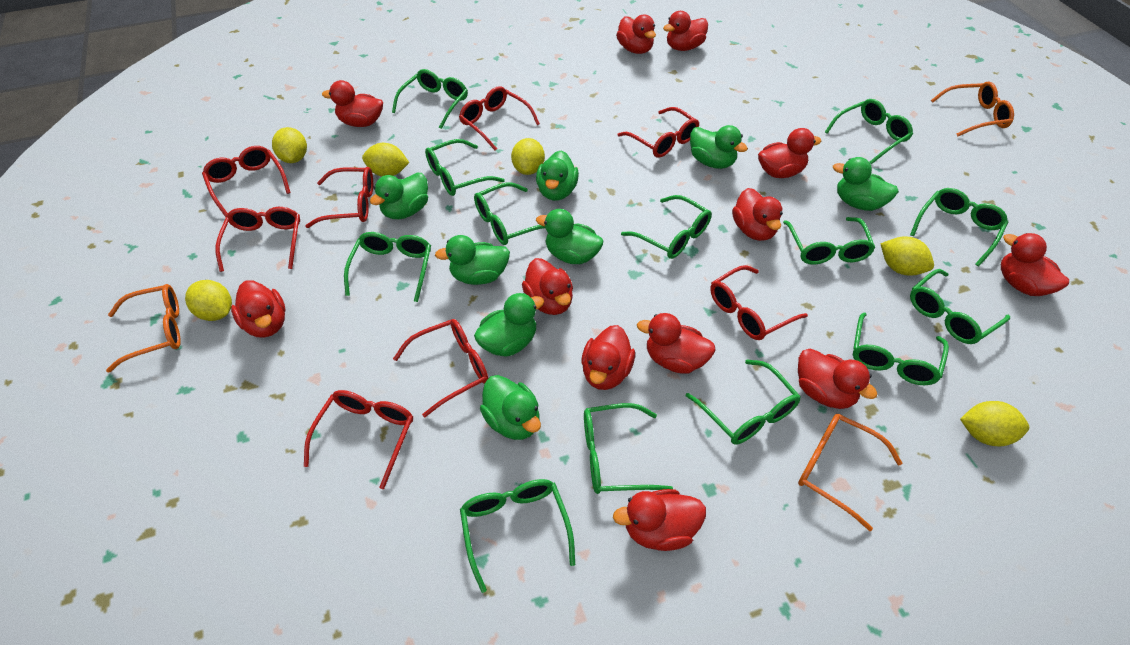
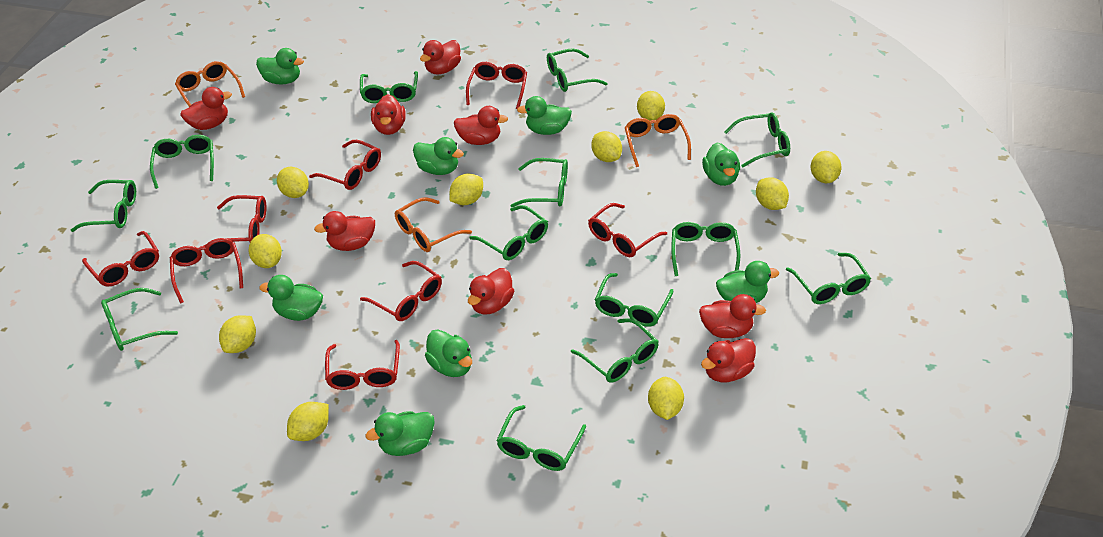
red duck: 12 -> 8
yellow lemon: 6 -> 10

